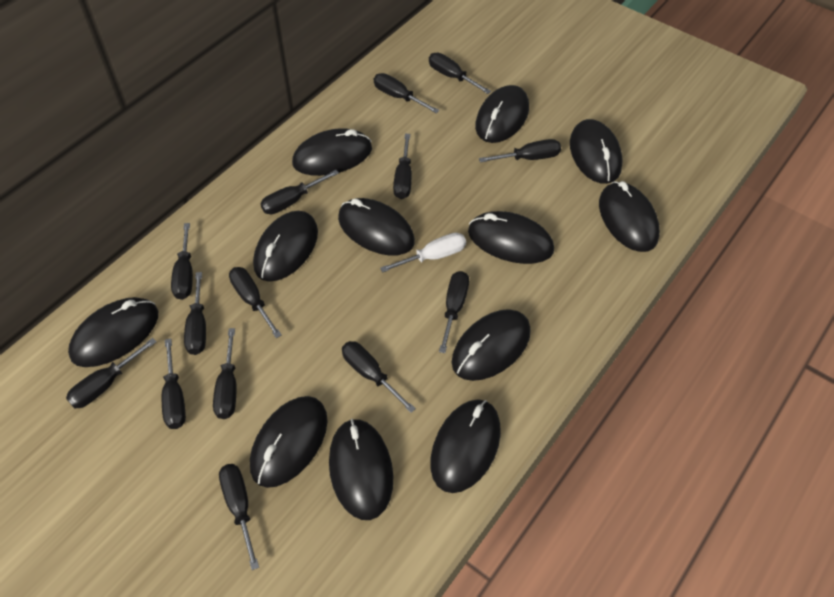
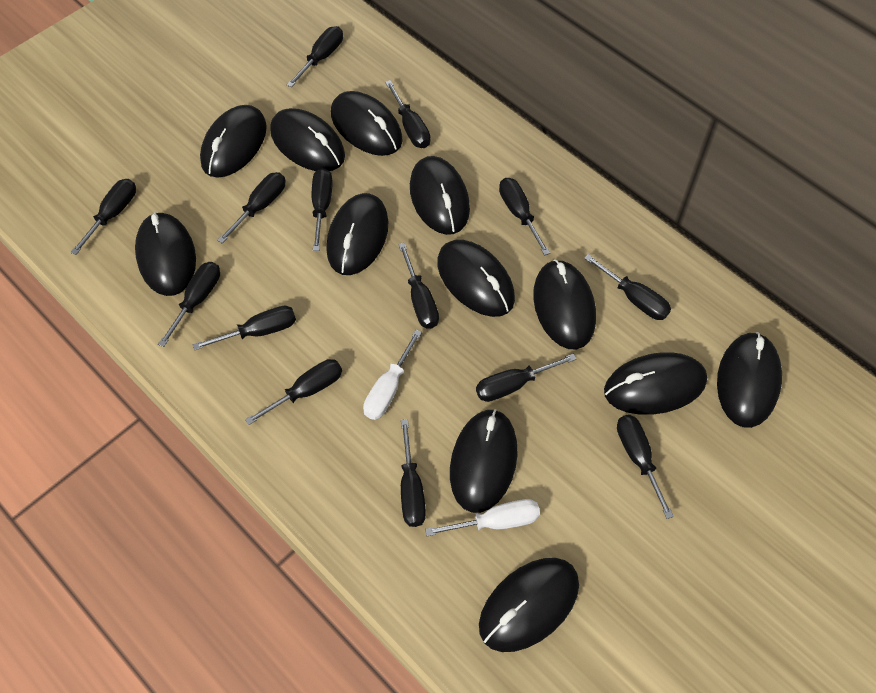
white screwdriver: 1 -> 2

